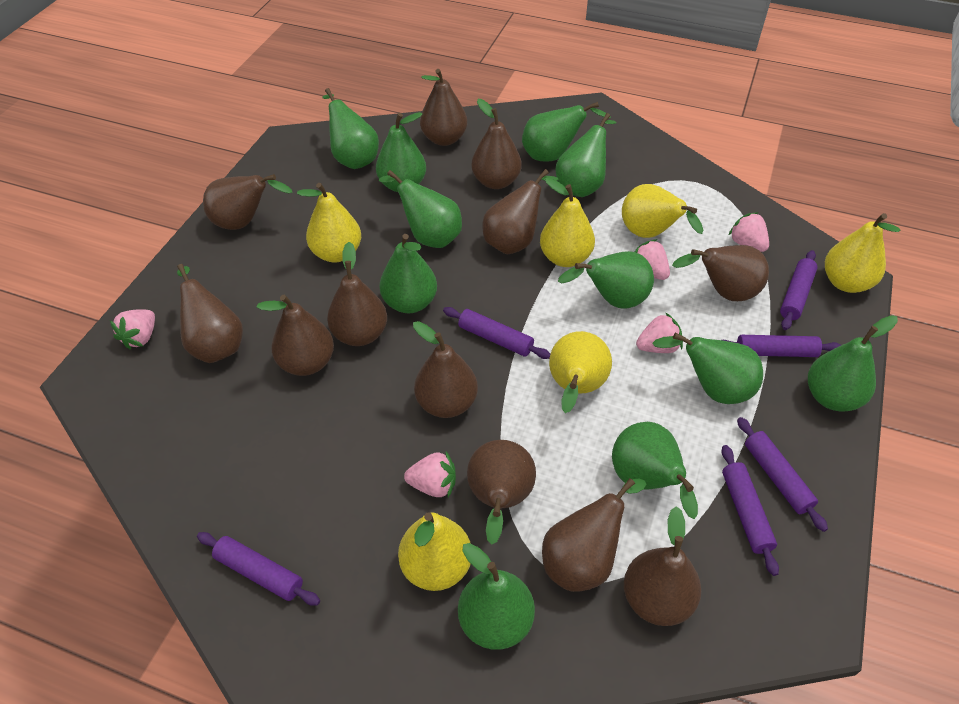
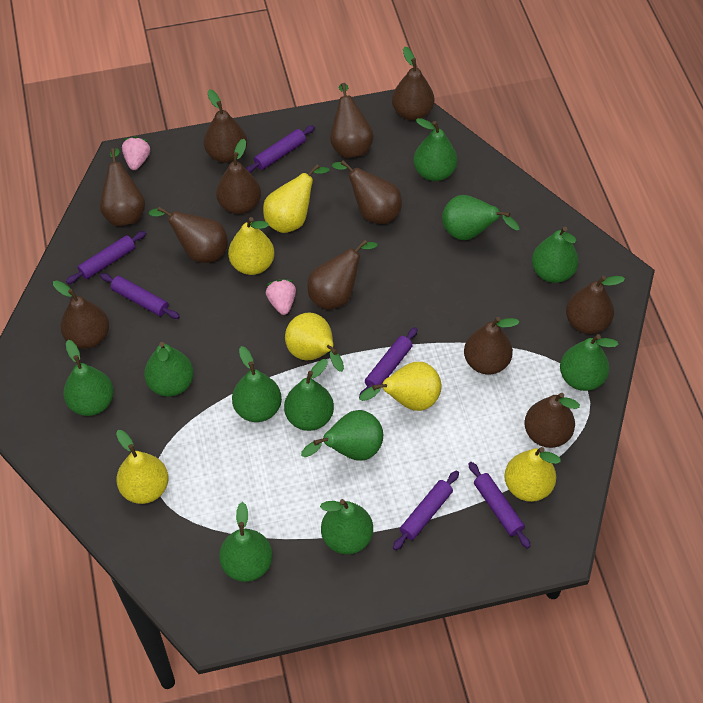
pink strawberry: 5 -> 2

